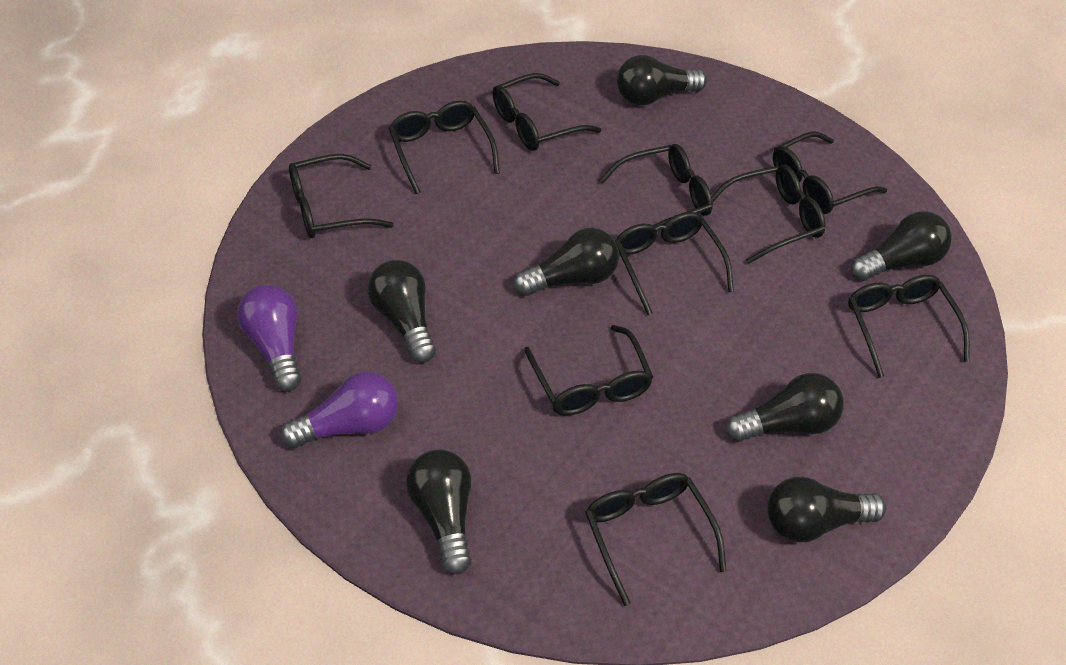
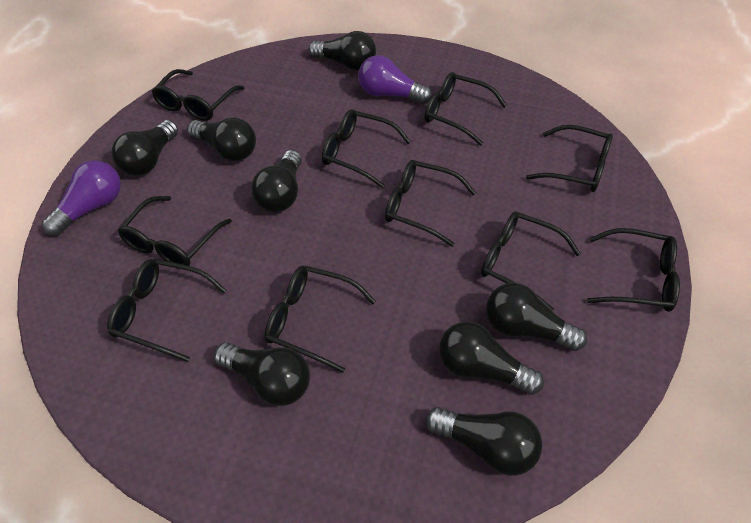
black light bulb: 7 -> 8

